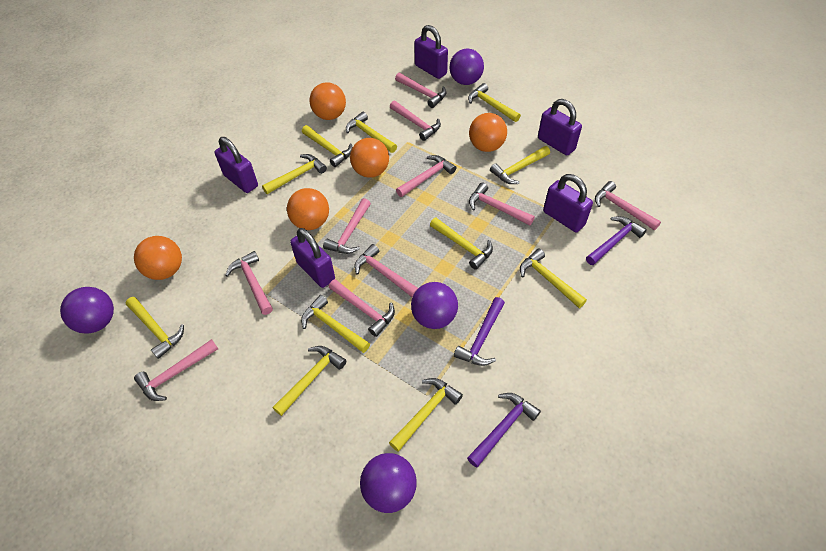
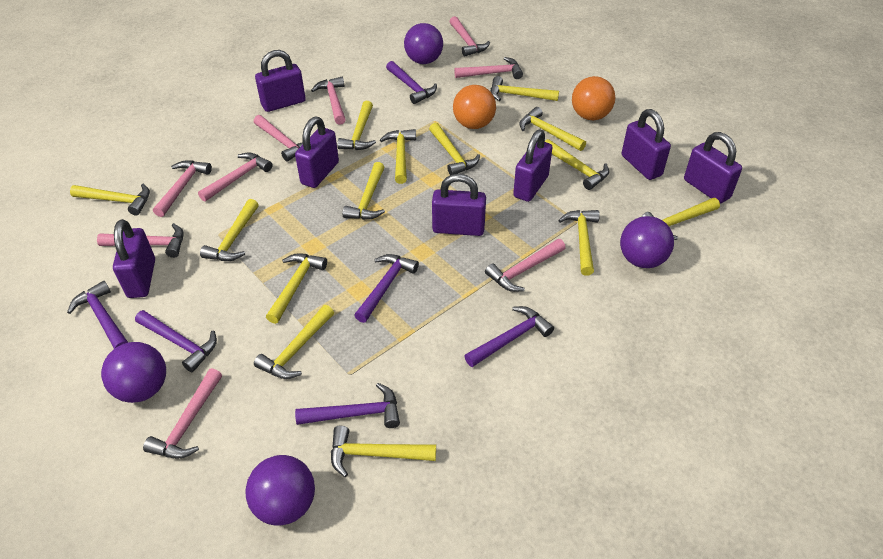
orange ball: 5 -> 2
pink hammer: 10 -> 9
purple hammer: 3 -> 6
purple padlock: 5 -> 7
yellow hammer: 11 -> 14

